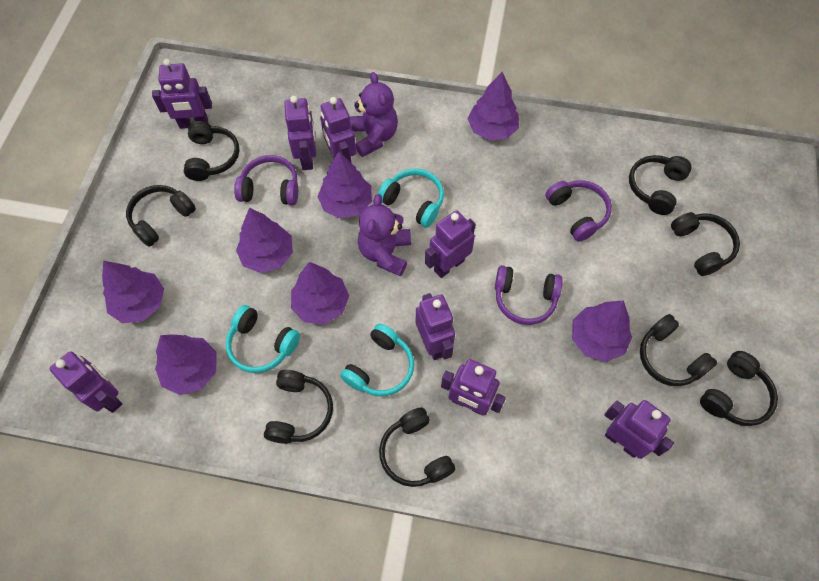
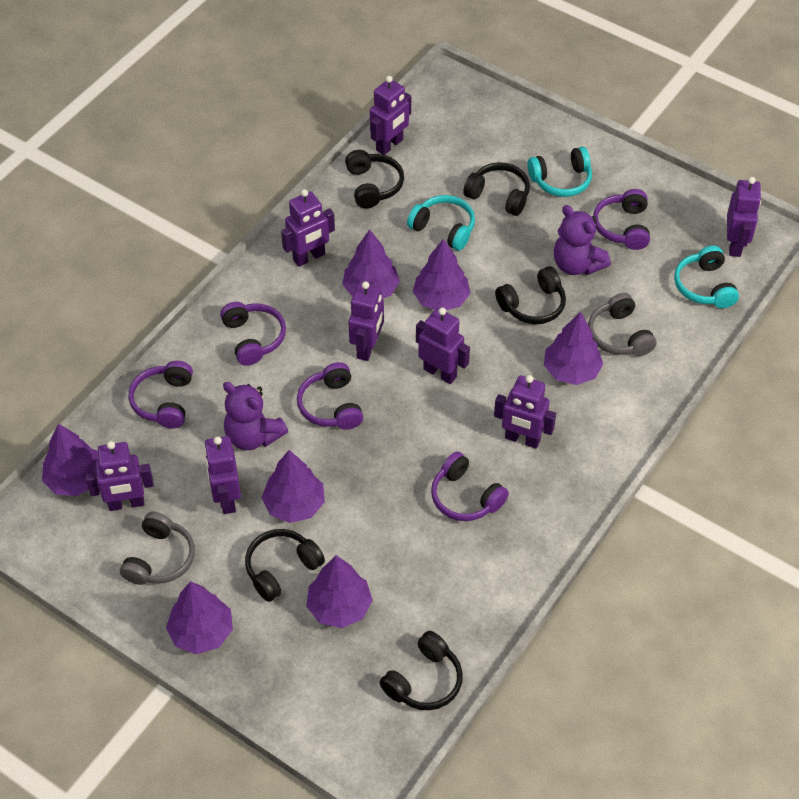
black headphones: 8 -> 5
grey headphones: 0 -> 2
purple headphones: 3 -> 5

